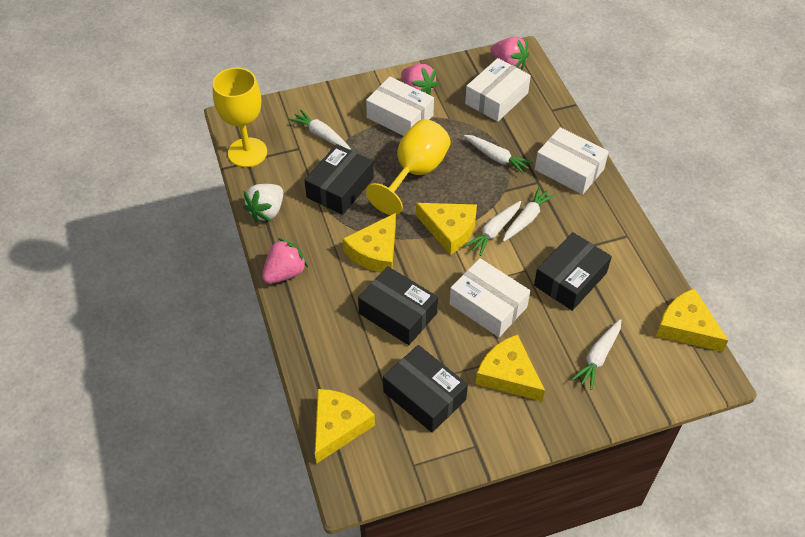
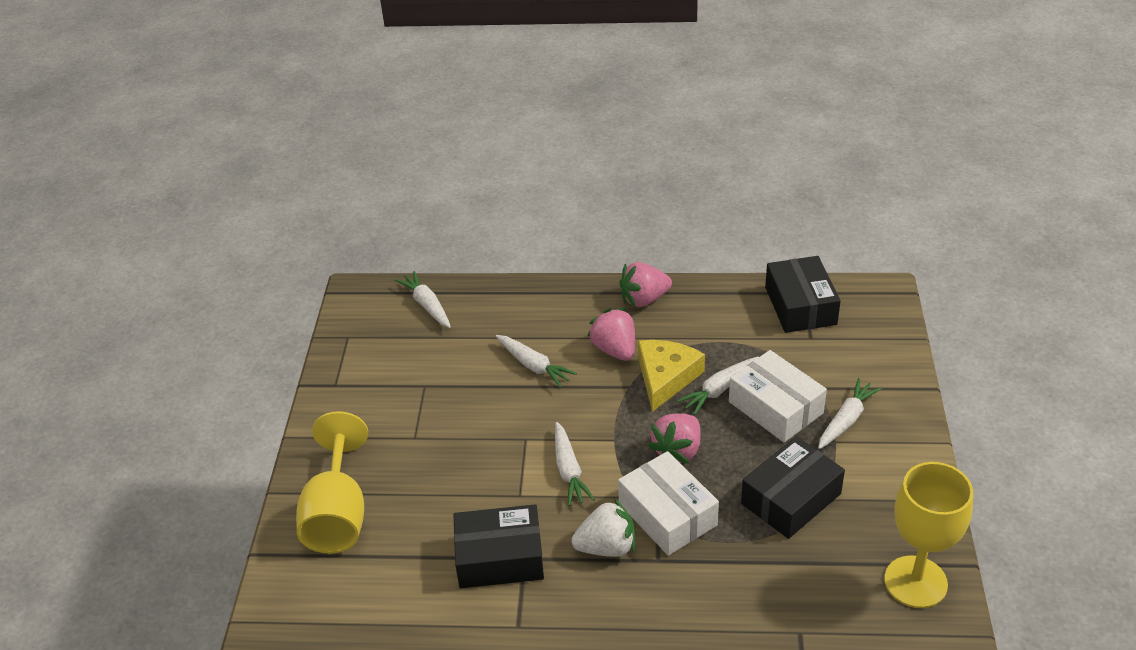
black box: 4 -> 3
white box: 4 -> 2
yellow cheese: 5 -> 1

